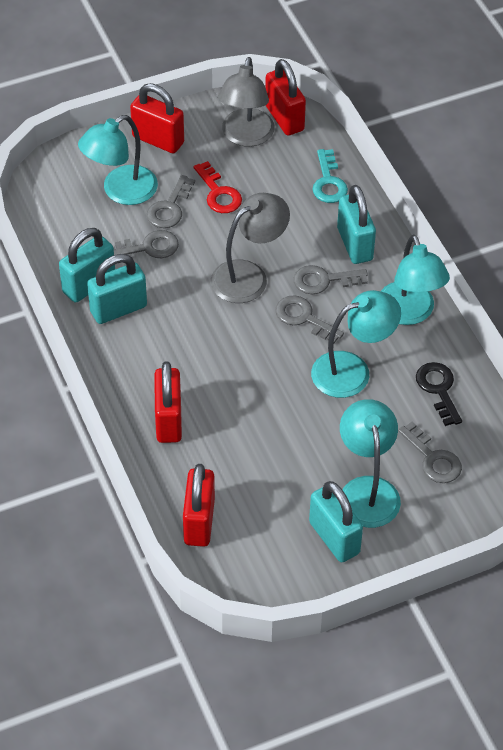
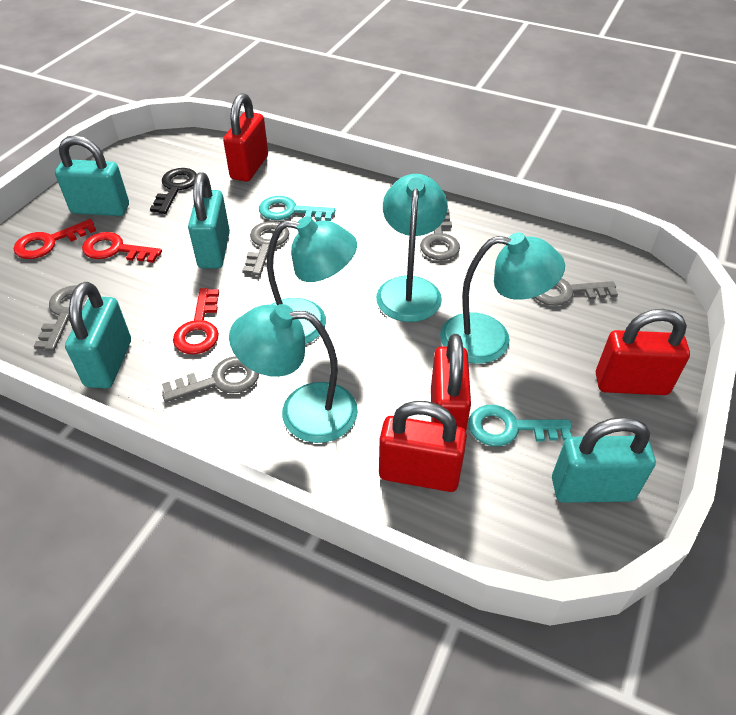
grey lamp: 2 -> 0
red key: 1 -> 3
turquoise key: 1 -> 2

